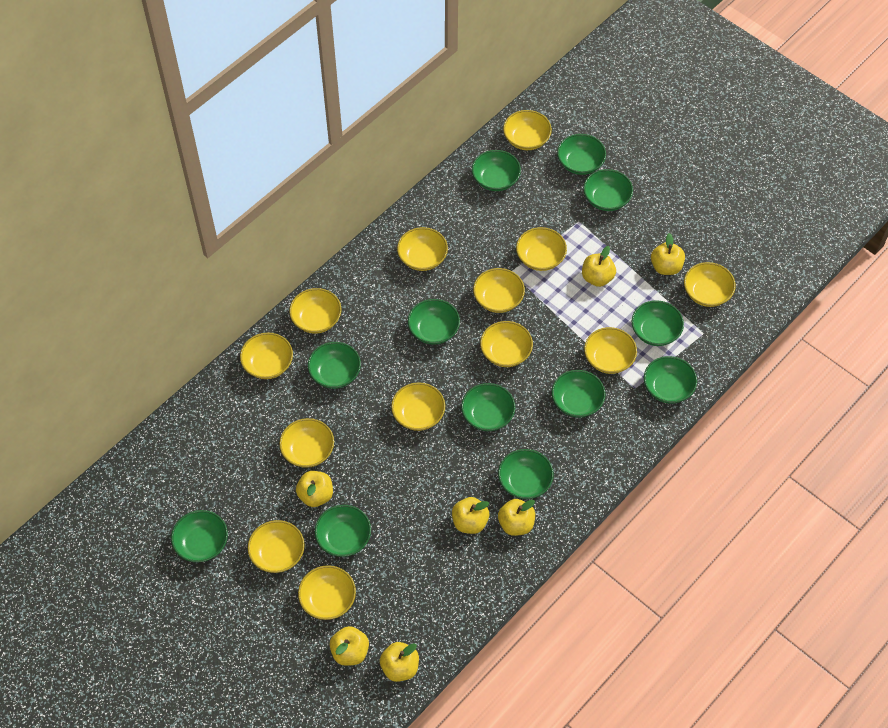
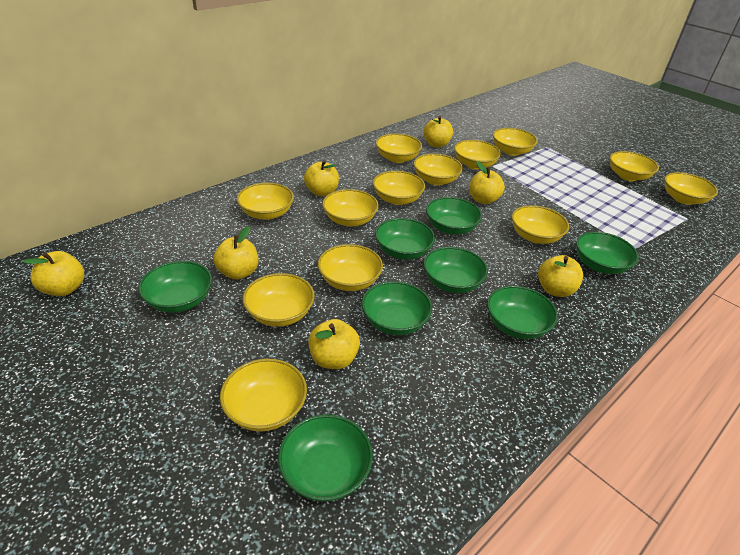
green bowl: 12 -> 8

